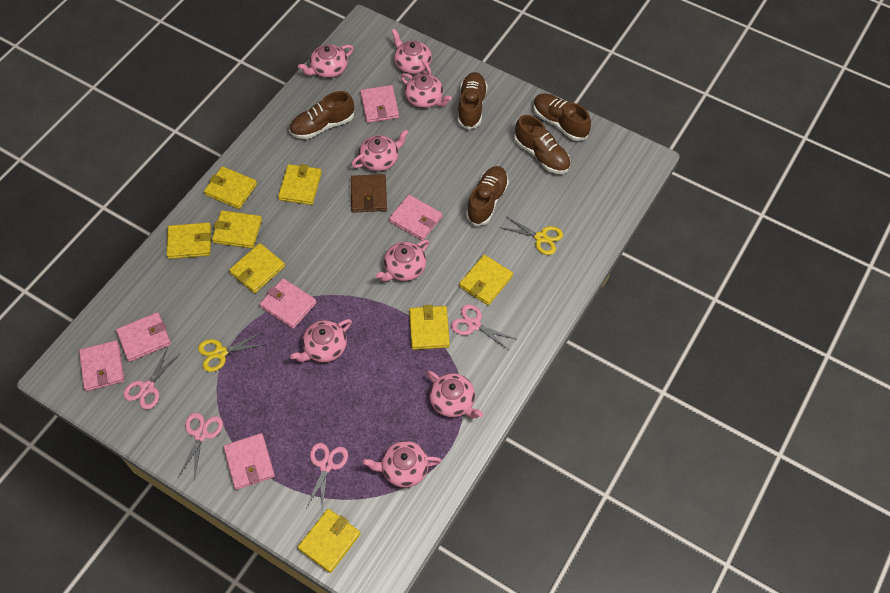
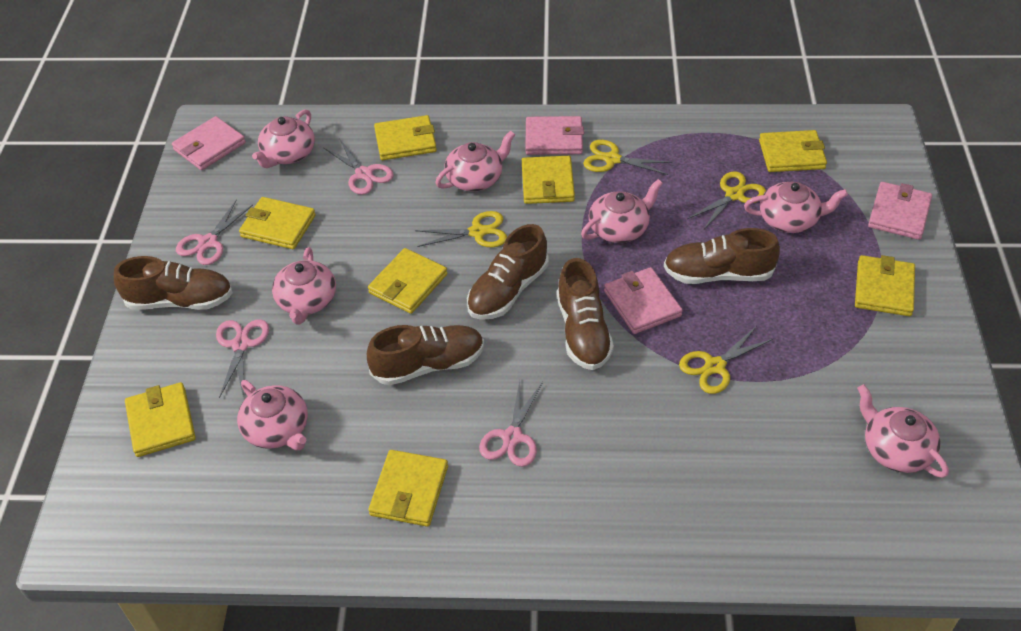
brown wallet: 1 -> 0
pink teapot: 8 -> 7
pink wallet: 6 -> 4
yellow scissors: 2 -> 4

